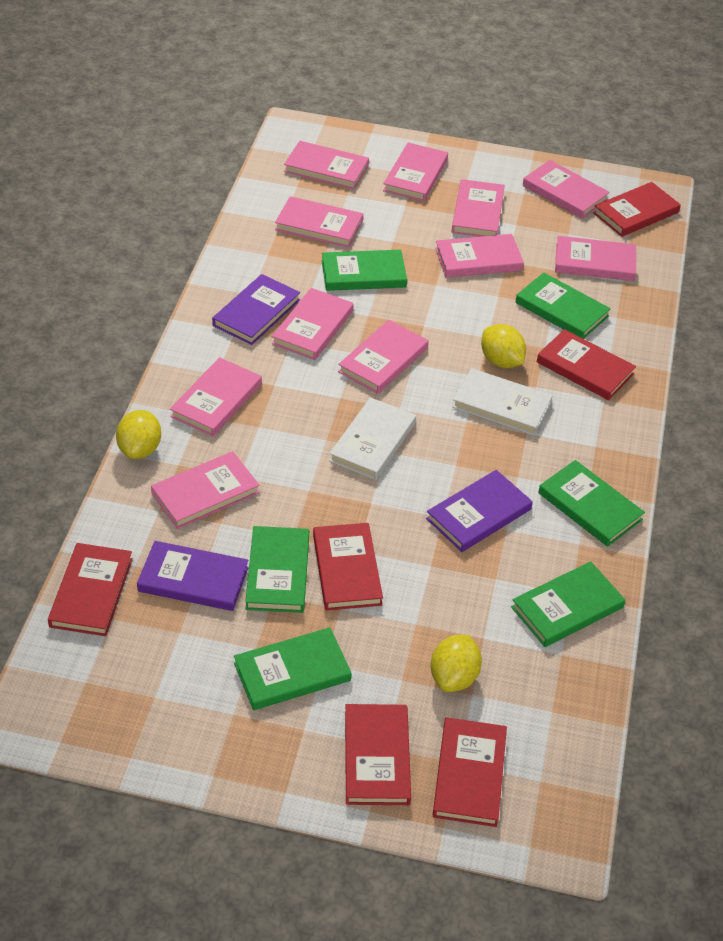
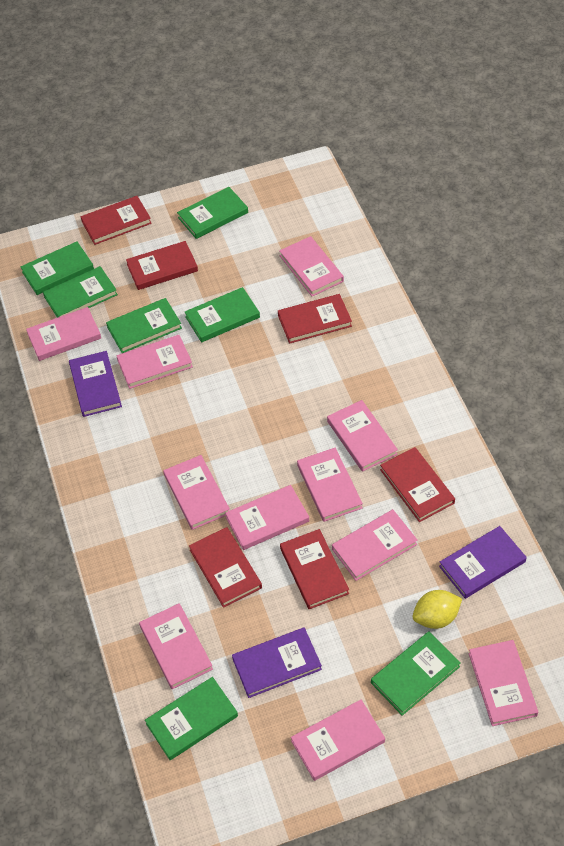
green book: 6 -> 7
white book: 2 -> 0
yellow lemon: 3 -> 1

